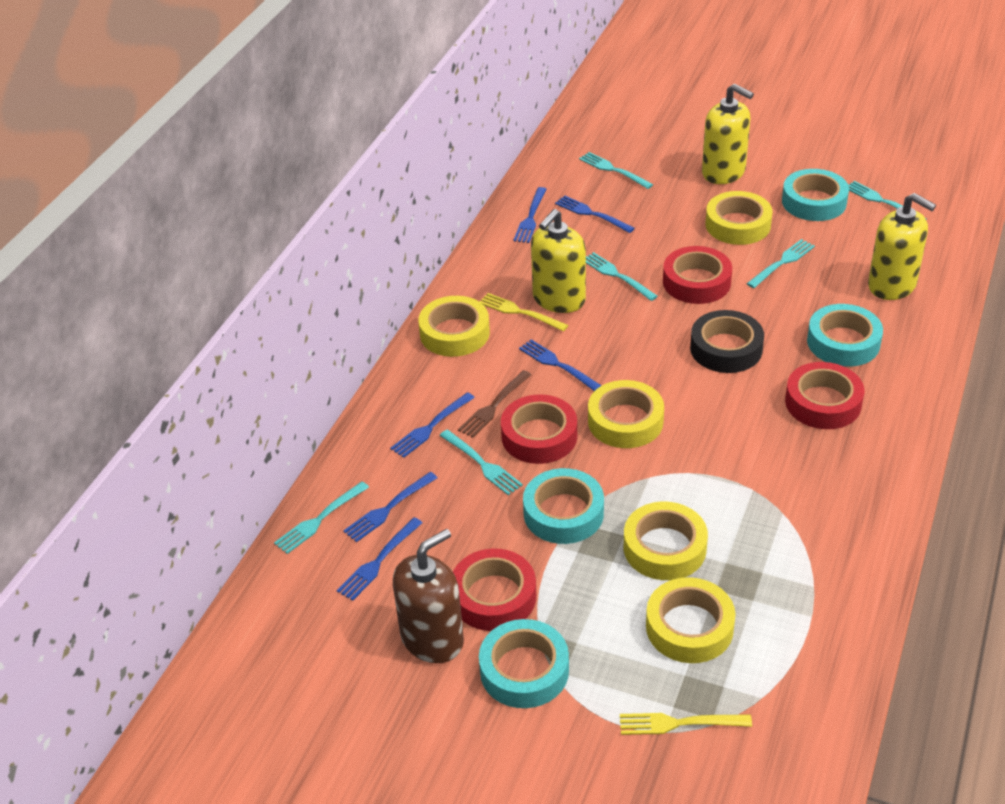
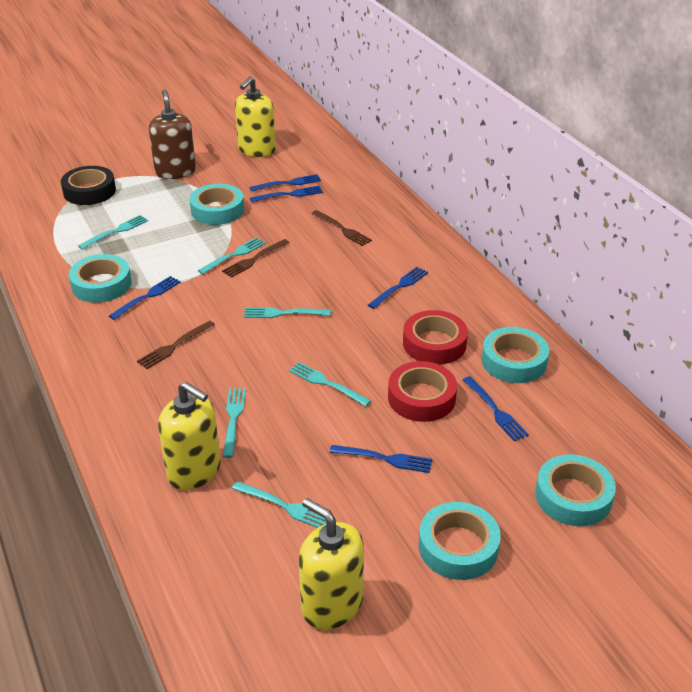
brown fork: 1 -> 3
red tape: 4 -> 2
turquoise tape: 4 -> 5
yellow fork: 2 -> 0
yellow tape: 5 -> 0

